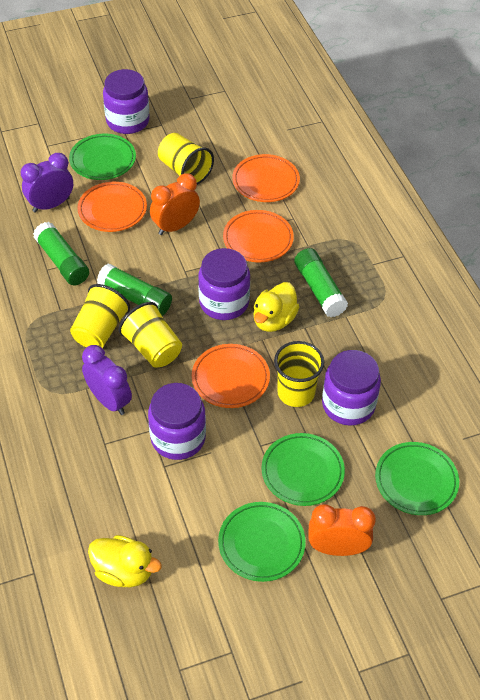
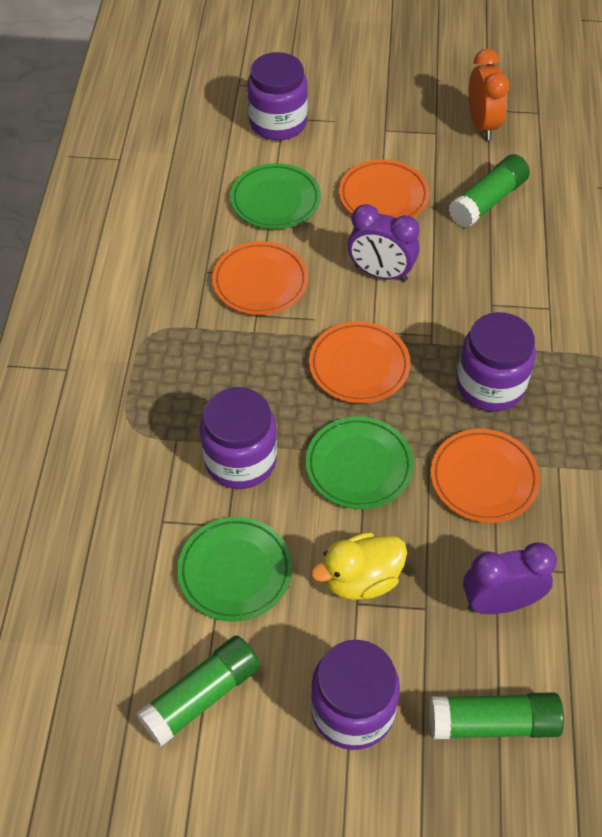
green plate: 4 -> 3
orange clock: 2 -> 1
yellow cup: 4 -> 0
yellow duck: 2 -> 1

